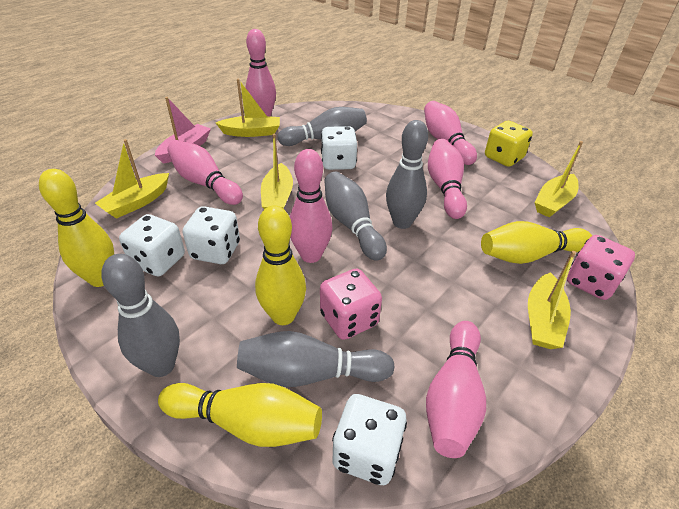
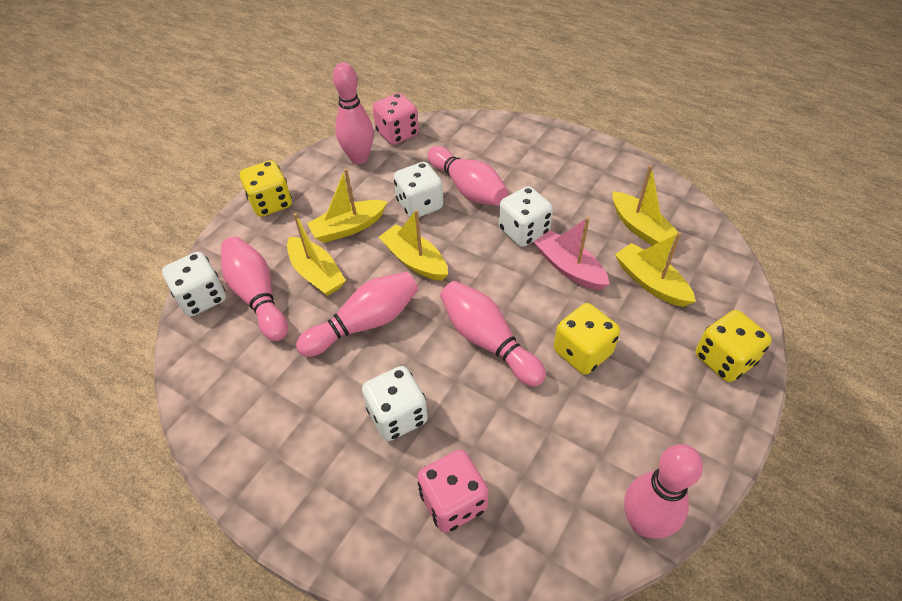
grey bowling pin: 5 -> 0
yellow bowling pin: 4 -> 0
yellow dice: 1 -> 3

